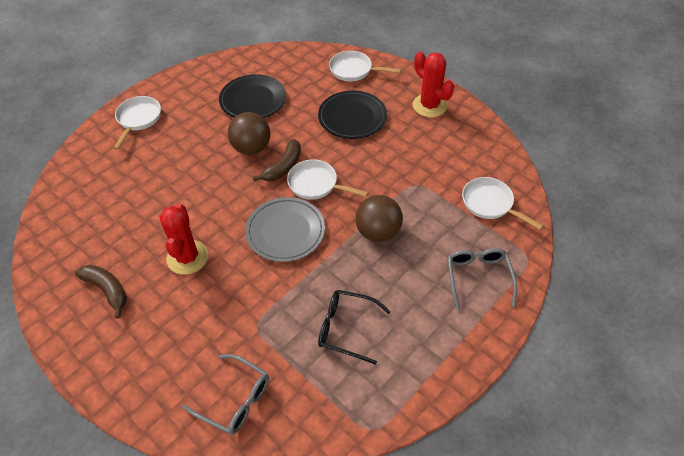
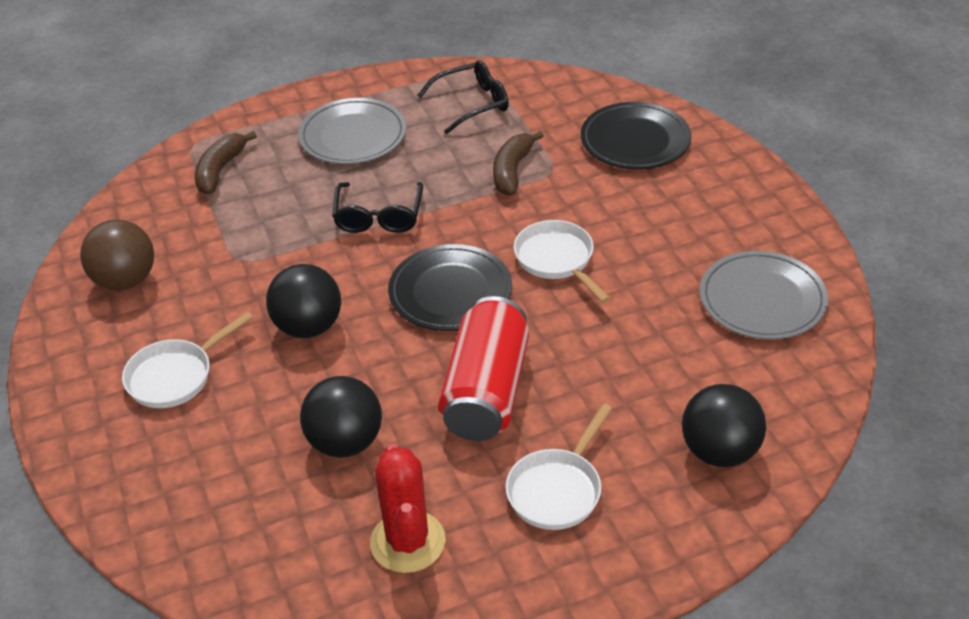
black ball: 0 -> 3
black glasses: 1 -> 2
brown ball: 2 -> 1
grey glasses: 2 -> 0
grey plate: 1 -> 2
red cactus: 2 -> 1
red can: 0 -> 1
white pan: 4 -> 3

